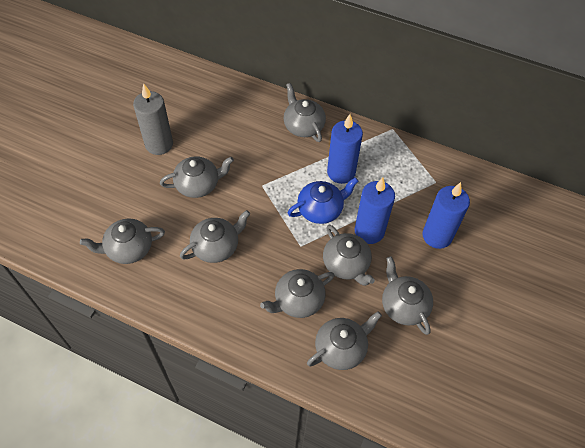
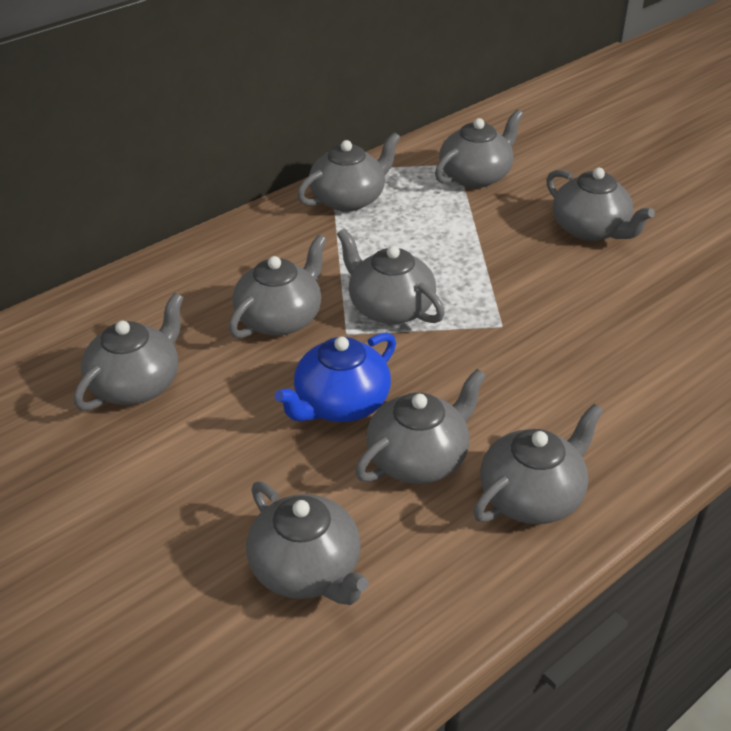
blue candle: 3 -> 0
grey candle: 1 -> 0
grey teapot: 8 -> 9

